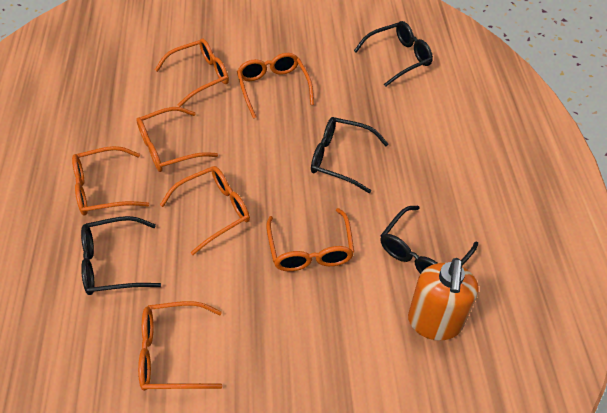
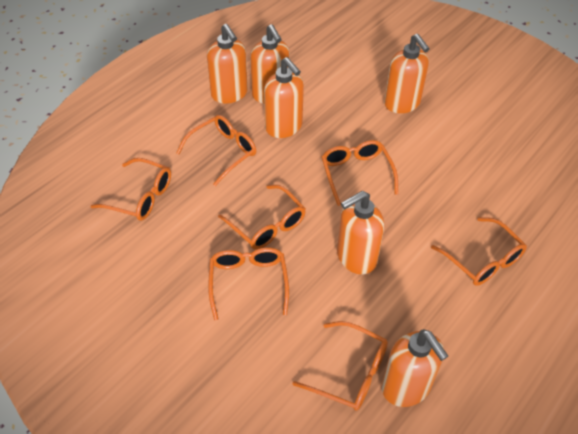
black glasses: 4 -> 0
orange soap dispenser: 1 -> 6

